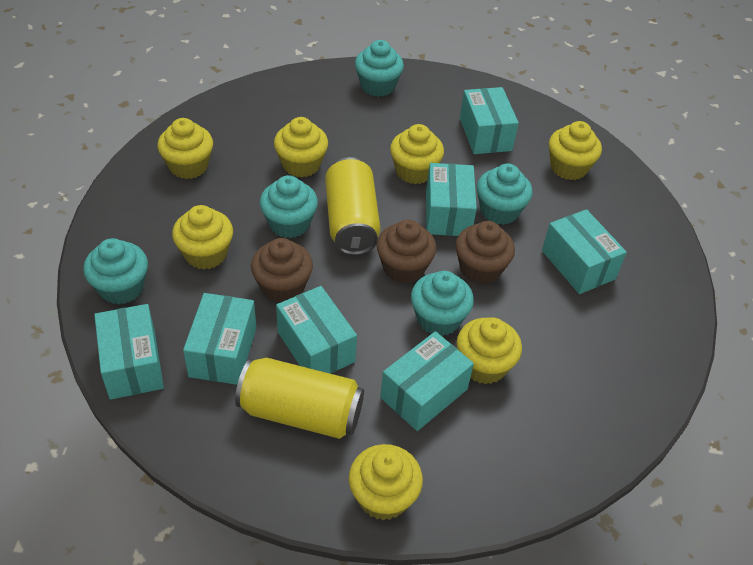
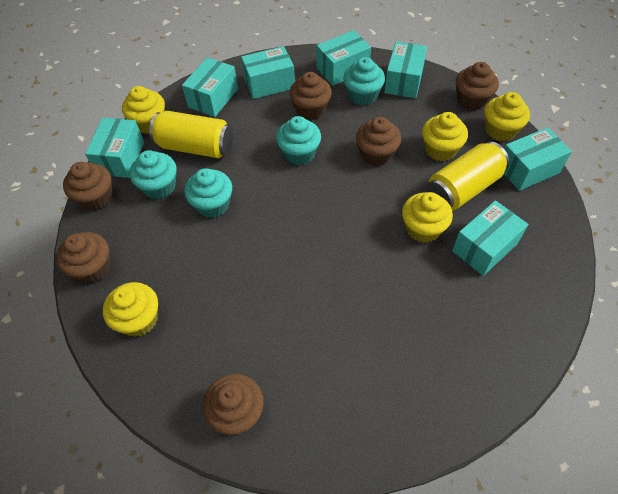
brown cupcake: 3 -> 6
turquoise cupcake: 5 -> 4
yellow cupcake: 7 -> 5

